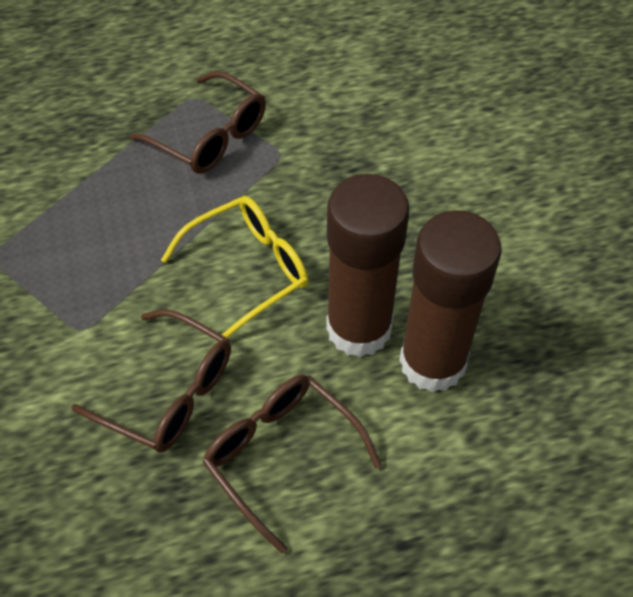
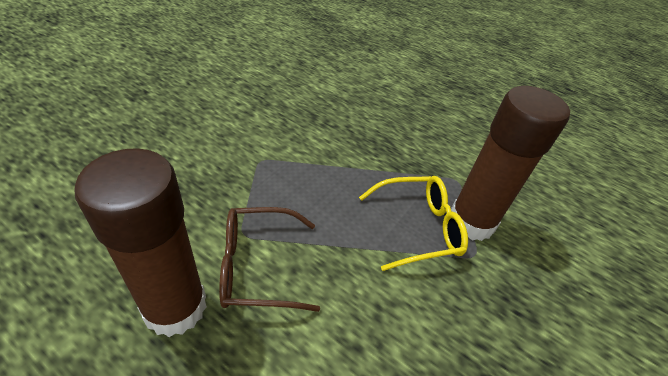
brown glasses: 3 -> 1

